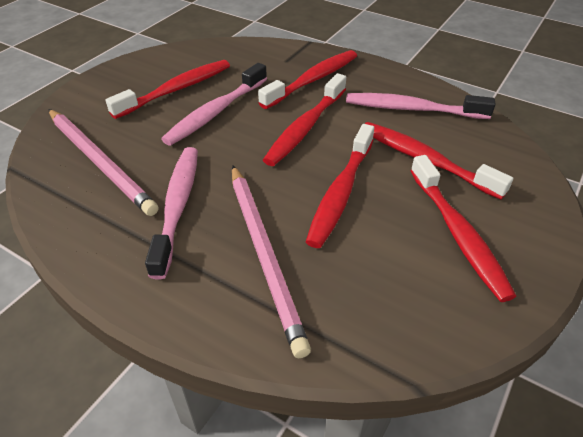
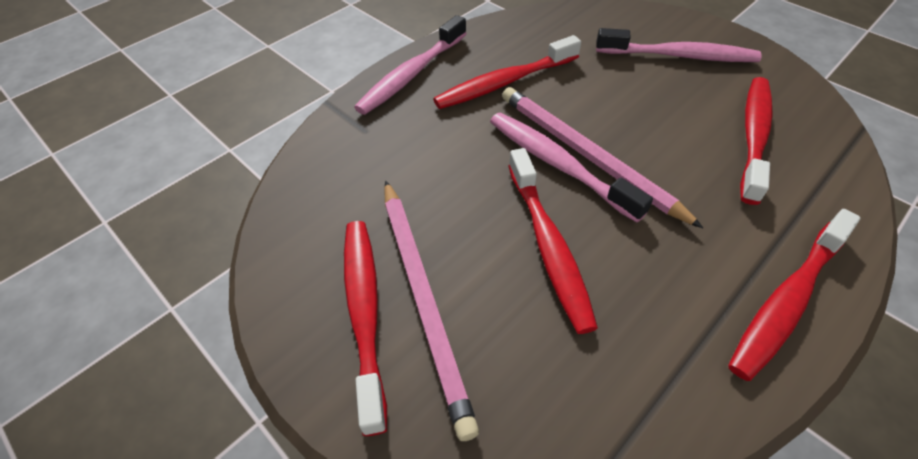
red toothbrush: 6 -> 5

